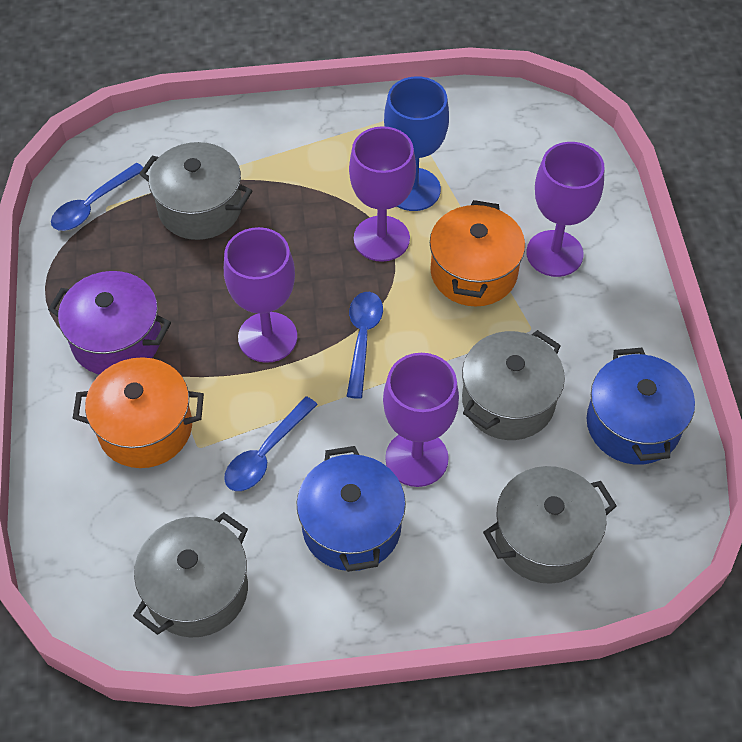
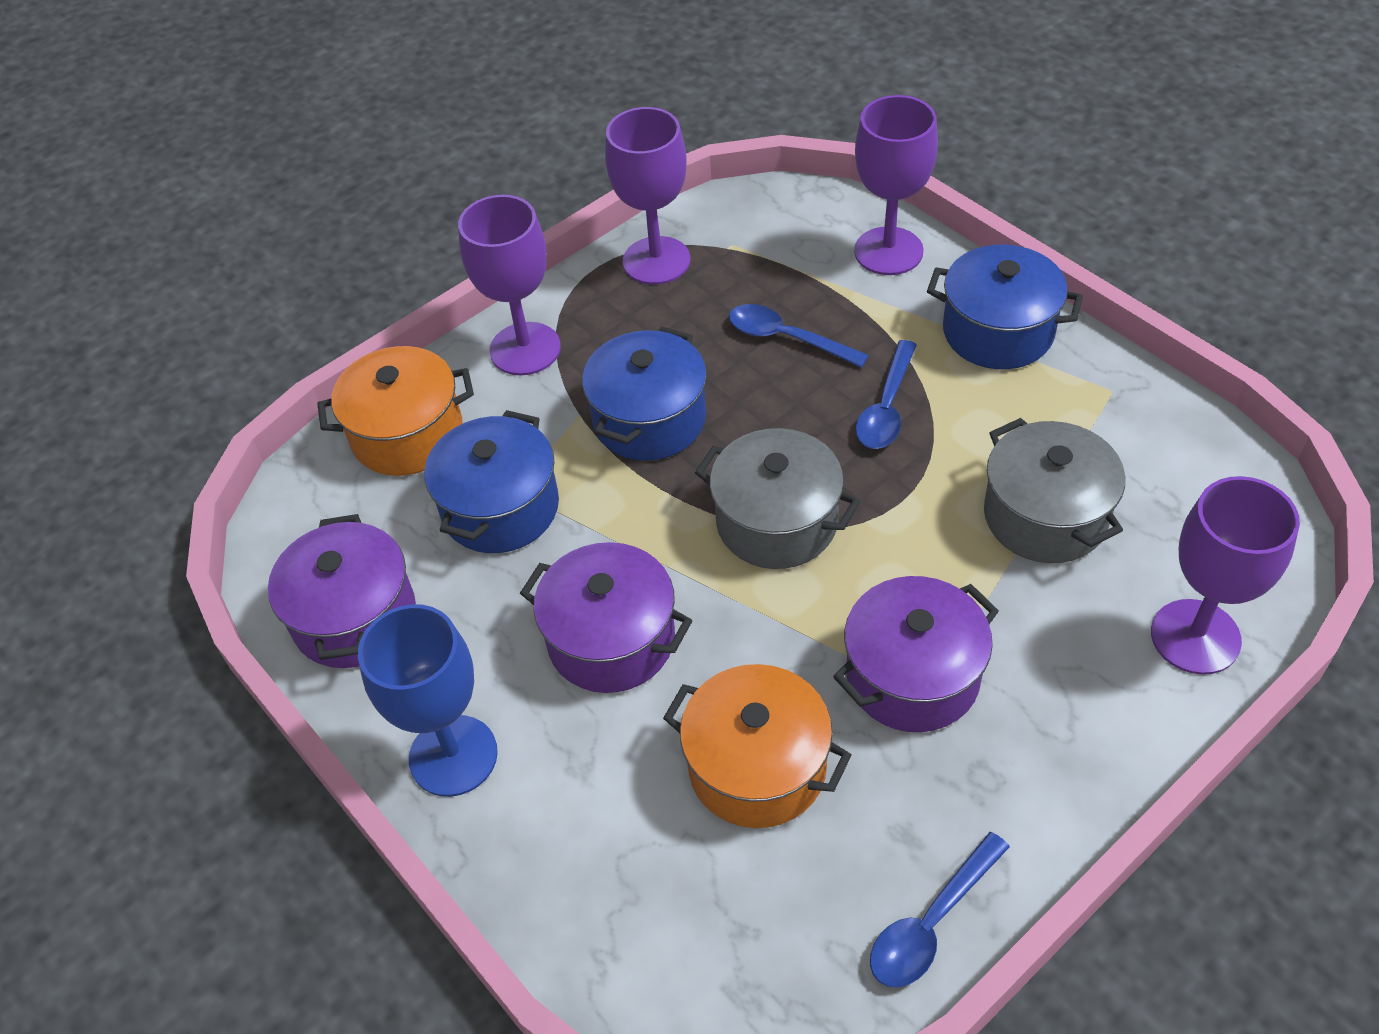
blue pot: 2 -> 3
grey pot: 4 -> 2
purple pot: 1 -> 3

